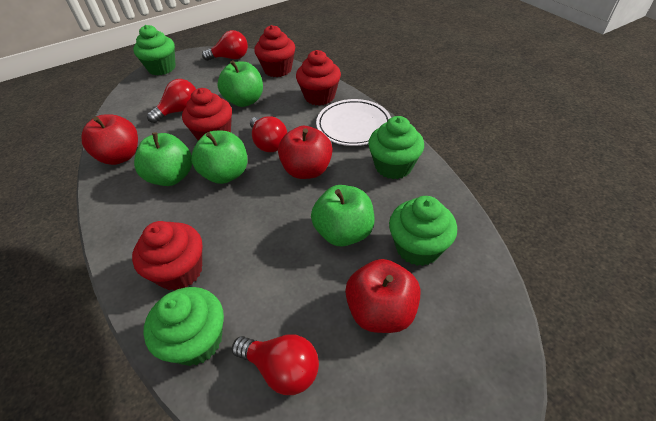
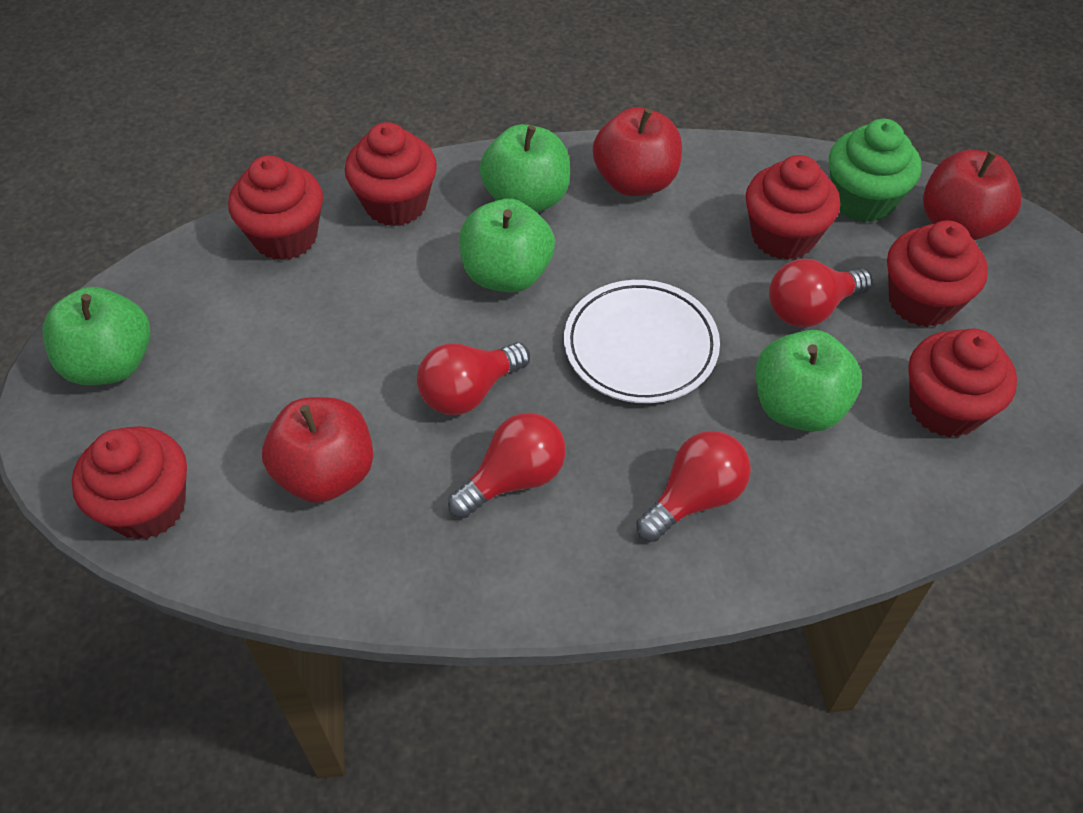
green cupcake: 4 -> 1
red cupcake: 4 -> 6

